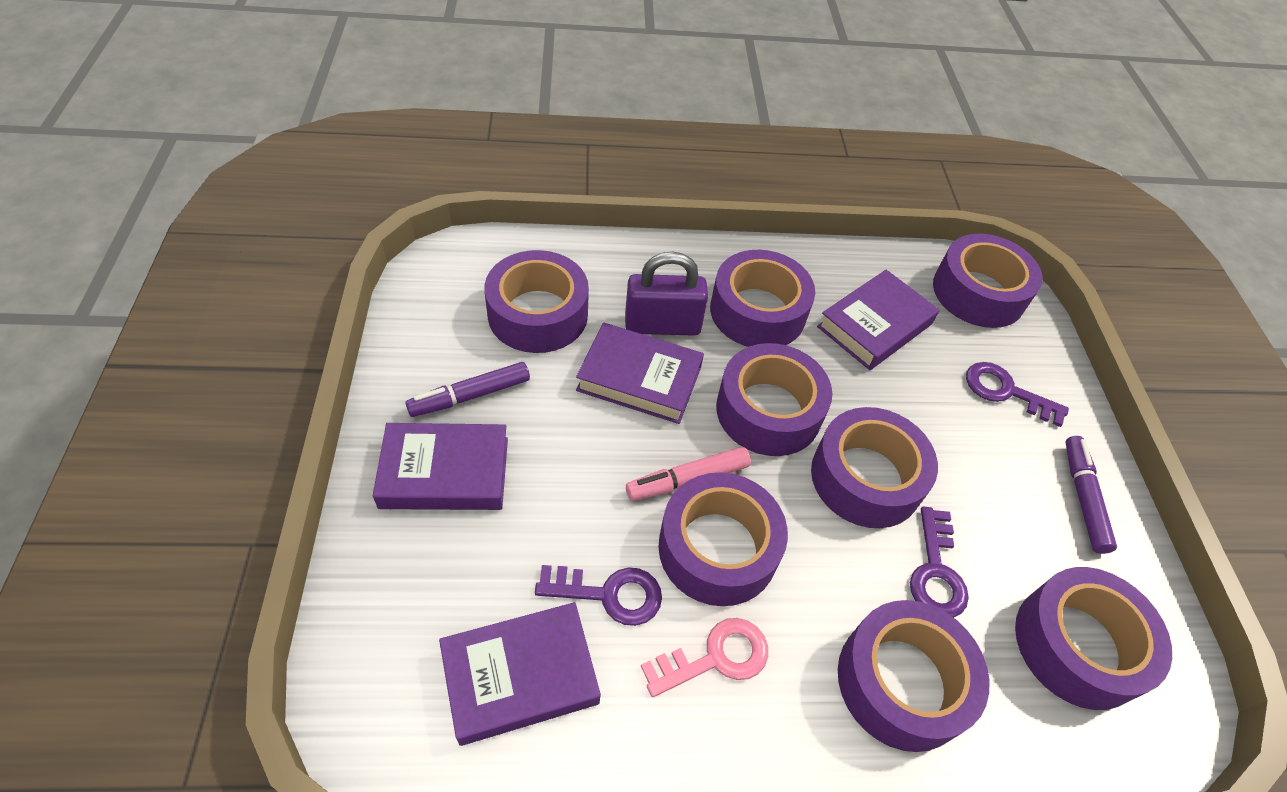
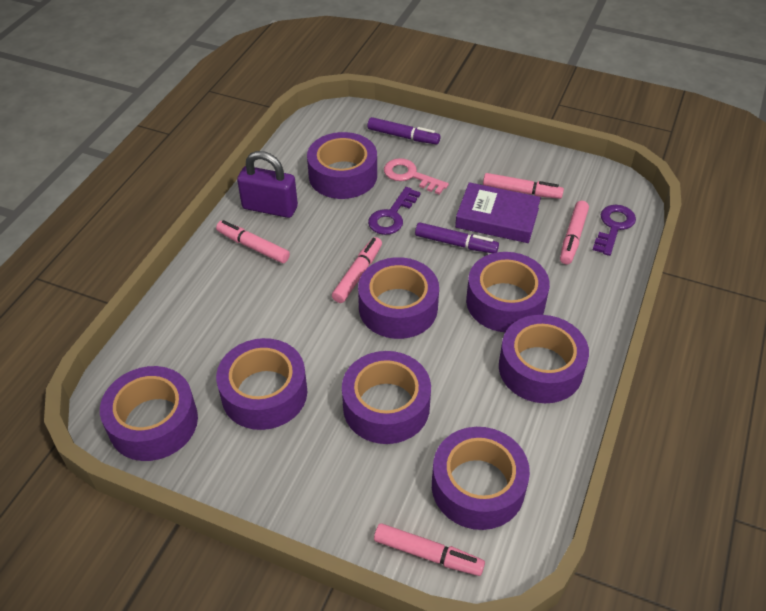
pink marker: 1 -> 5
purple book: 4 -> 1
purple key: 3 -> 2

